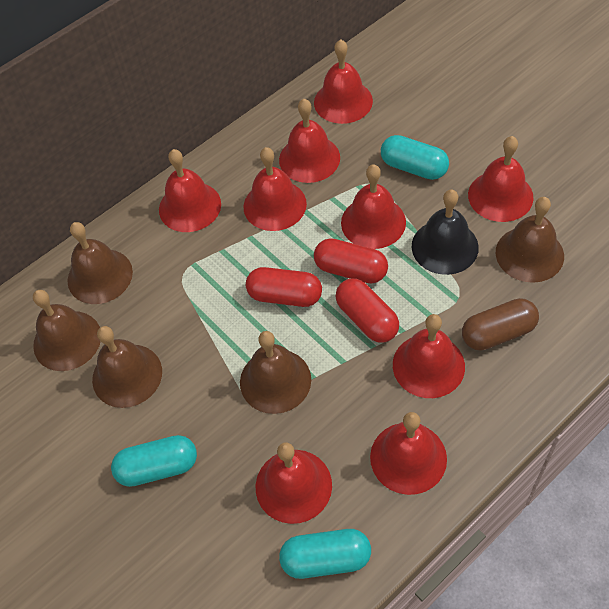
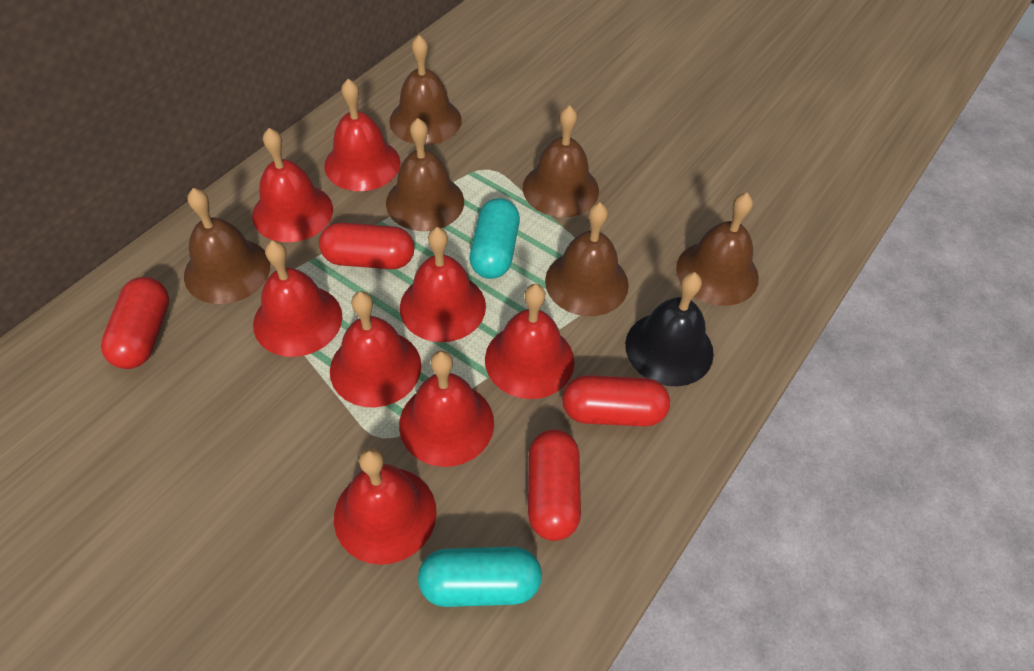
brown bell: 5 -> 6
brown capsule: 1 -> 0
red bell: 9 -> 8
red capsule: 3 -> 4
turquoise capsule: 3 -> 2

